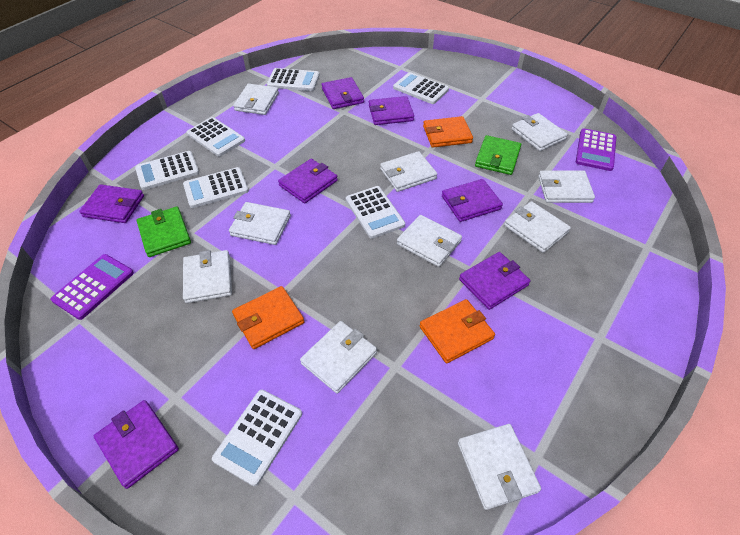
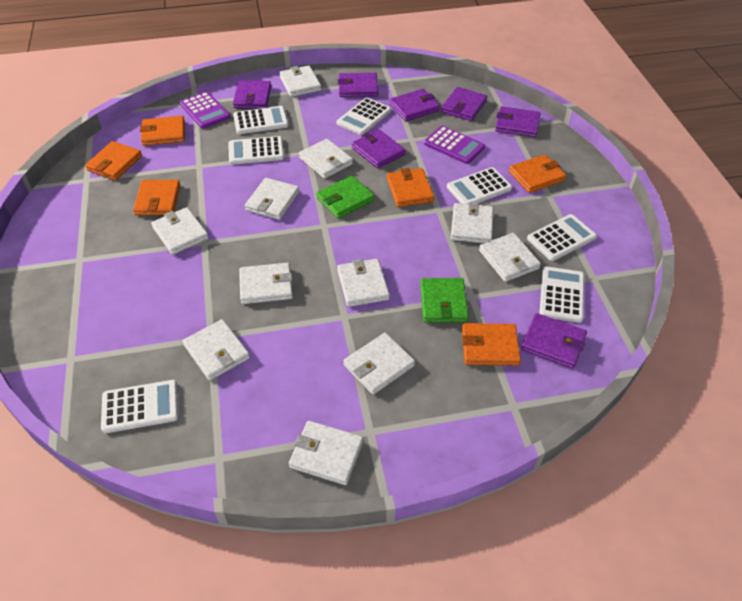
orange wallet: 3 -> 6
white wallet: 10 -> 11

